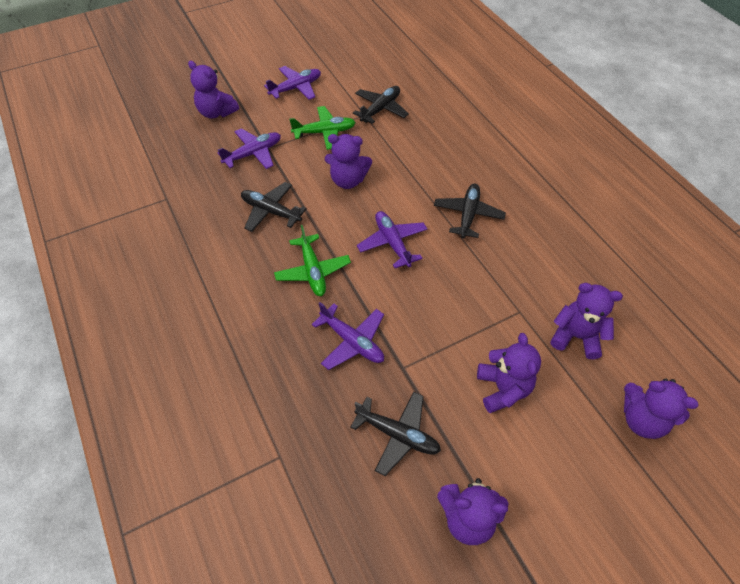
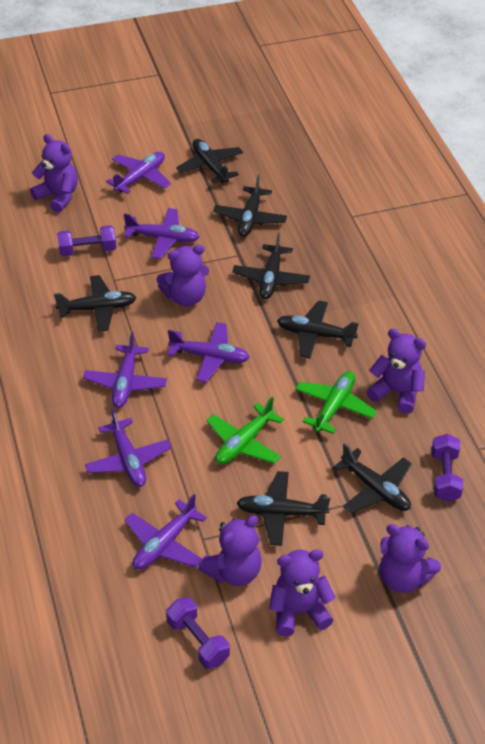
black plane: 4 -> 7
purple dumbbell: 0 -> 3
purple plane: 4 -> 6

